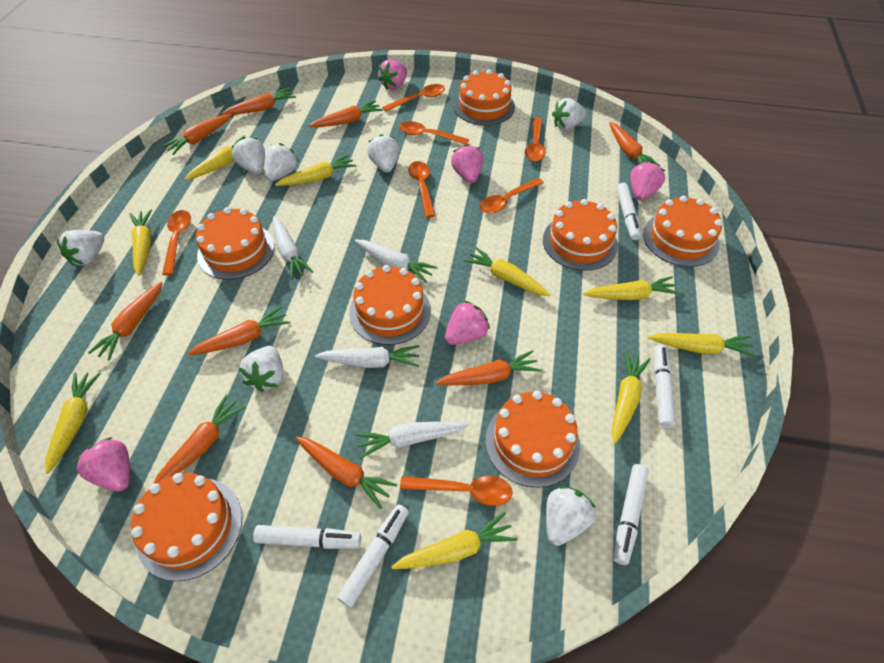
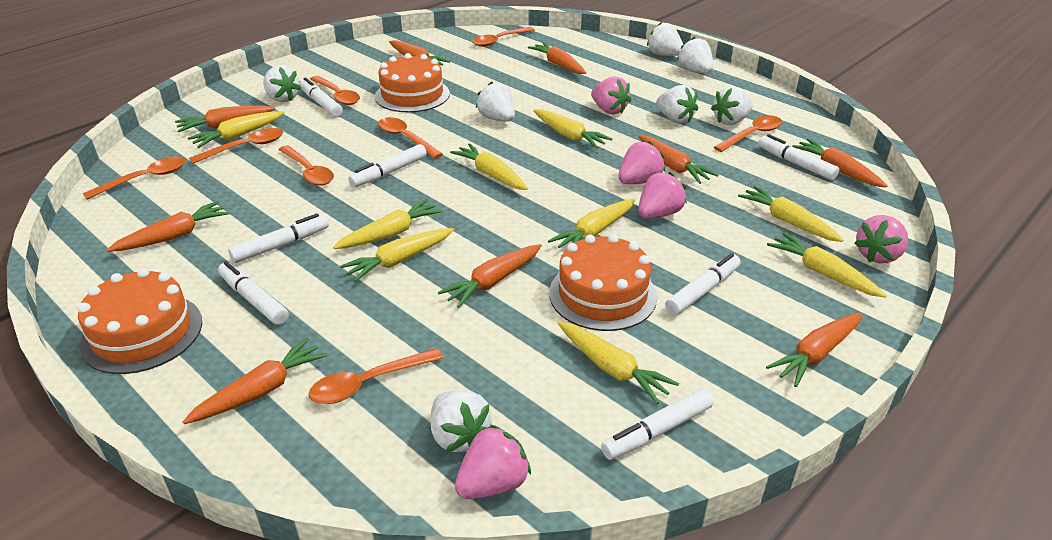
orange cake: 7 -> 3
orange spoon: 7 -> 8
white carrot: 4 -> 0
white marker: 5 -> 7

